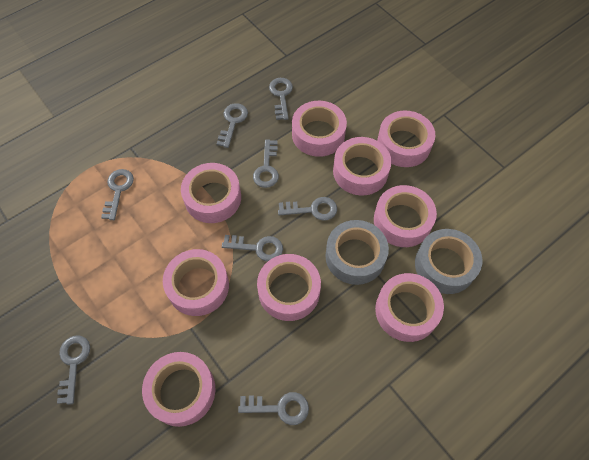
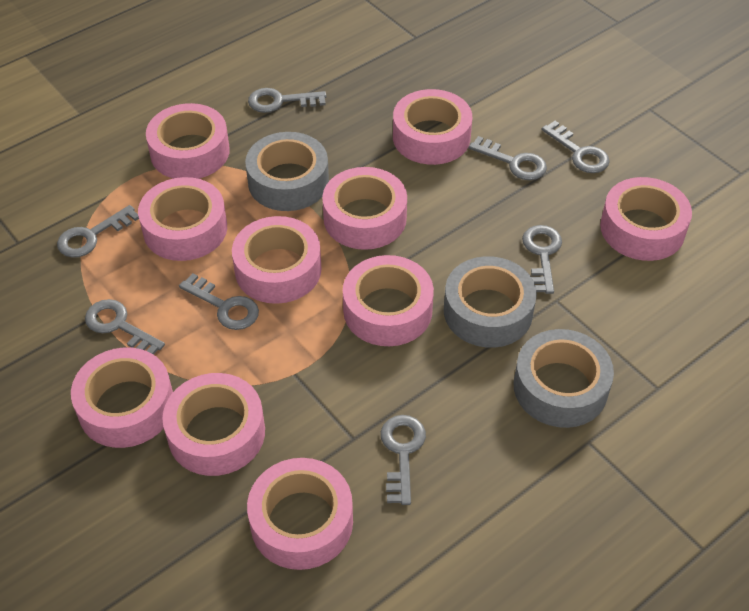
grey tape: 2 -> 3
pink tape: 9 -> 10

